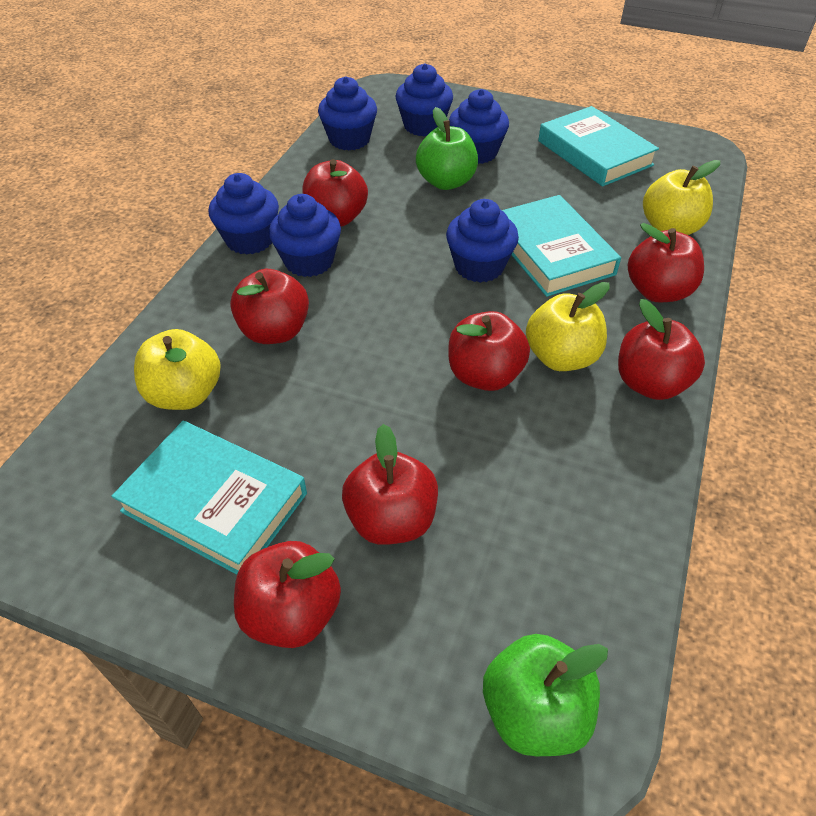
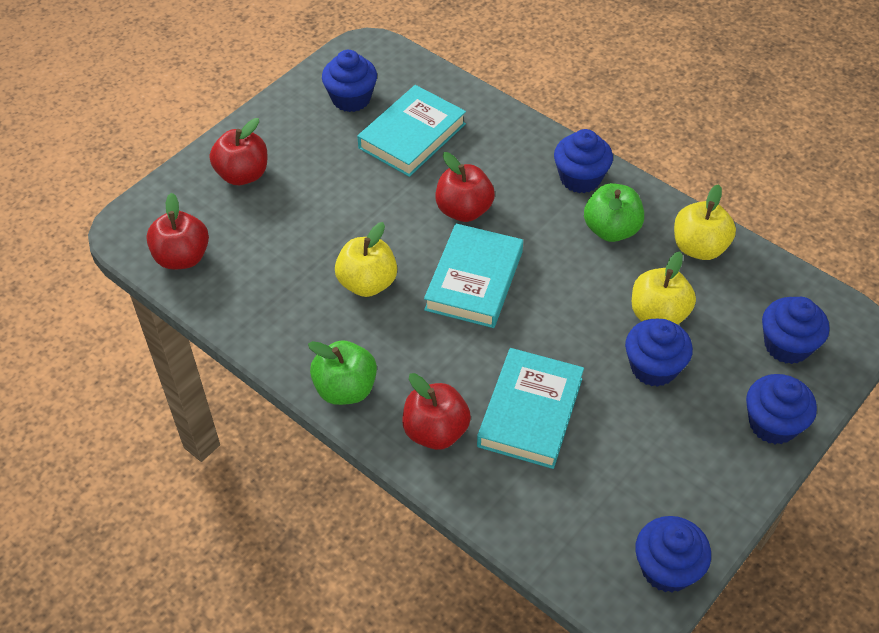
red apple: 7 -> 4

